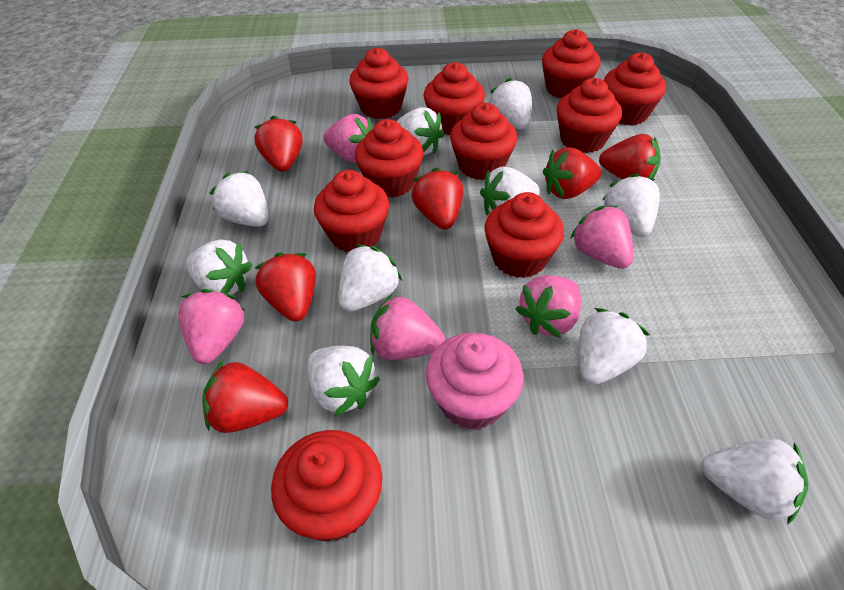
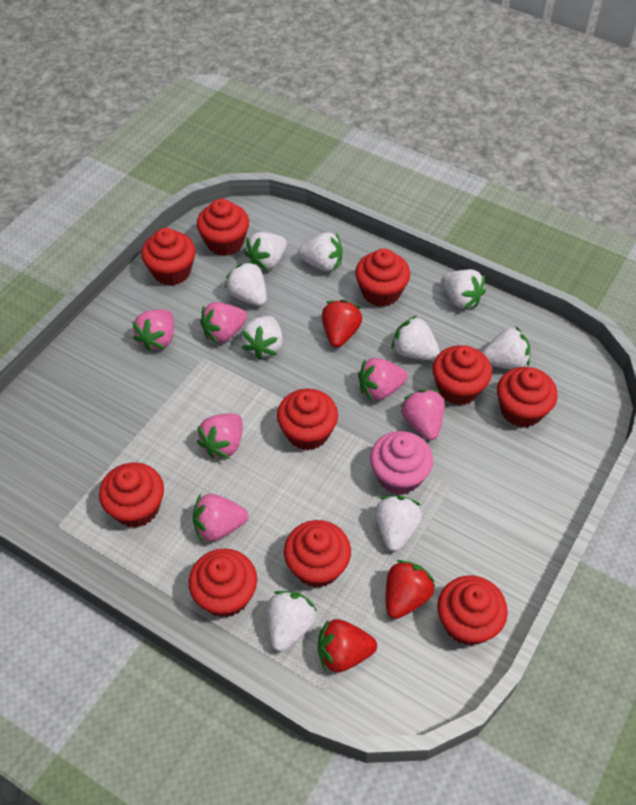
pink strawberry: 5 -> 6
red strawberry: 6 -> 3
white strawberry: 10 -> 9

